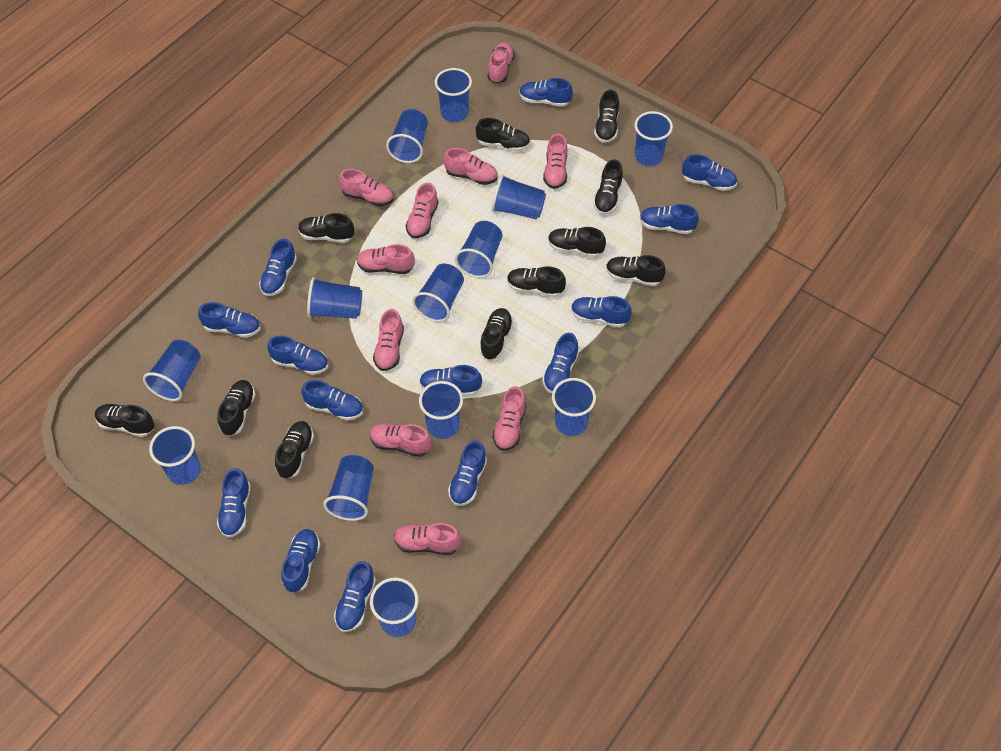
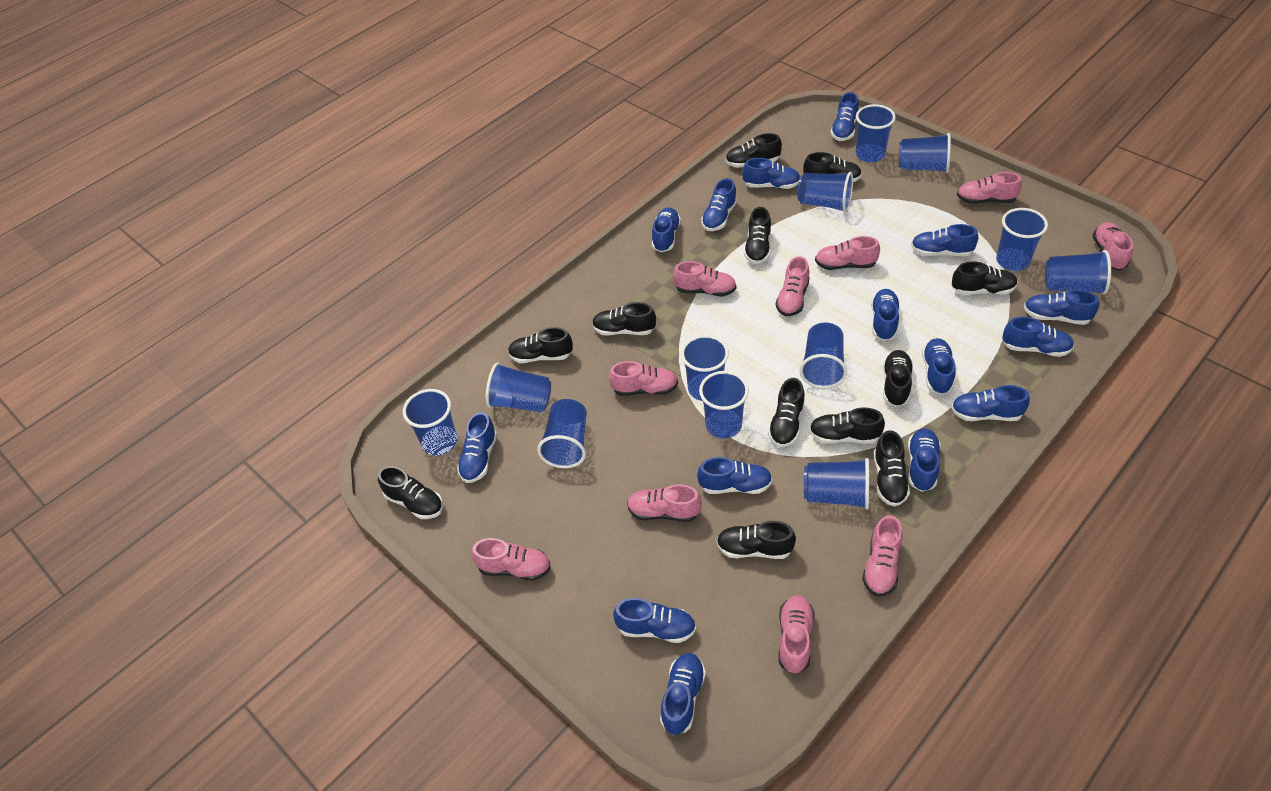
black shoe: 11 -> 12
blue cup: 13 -> 12
blue shoe: 14 -> 15

